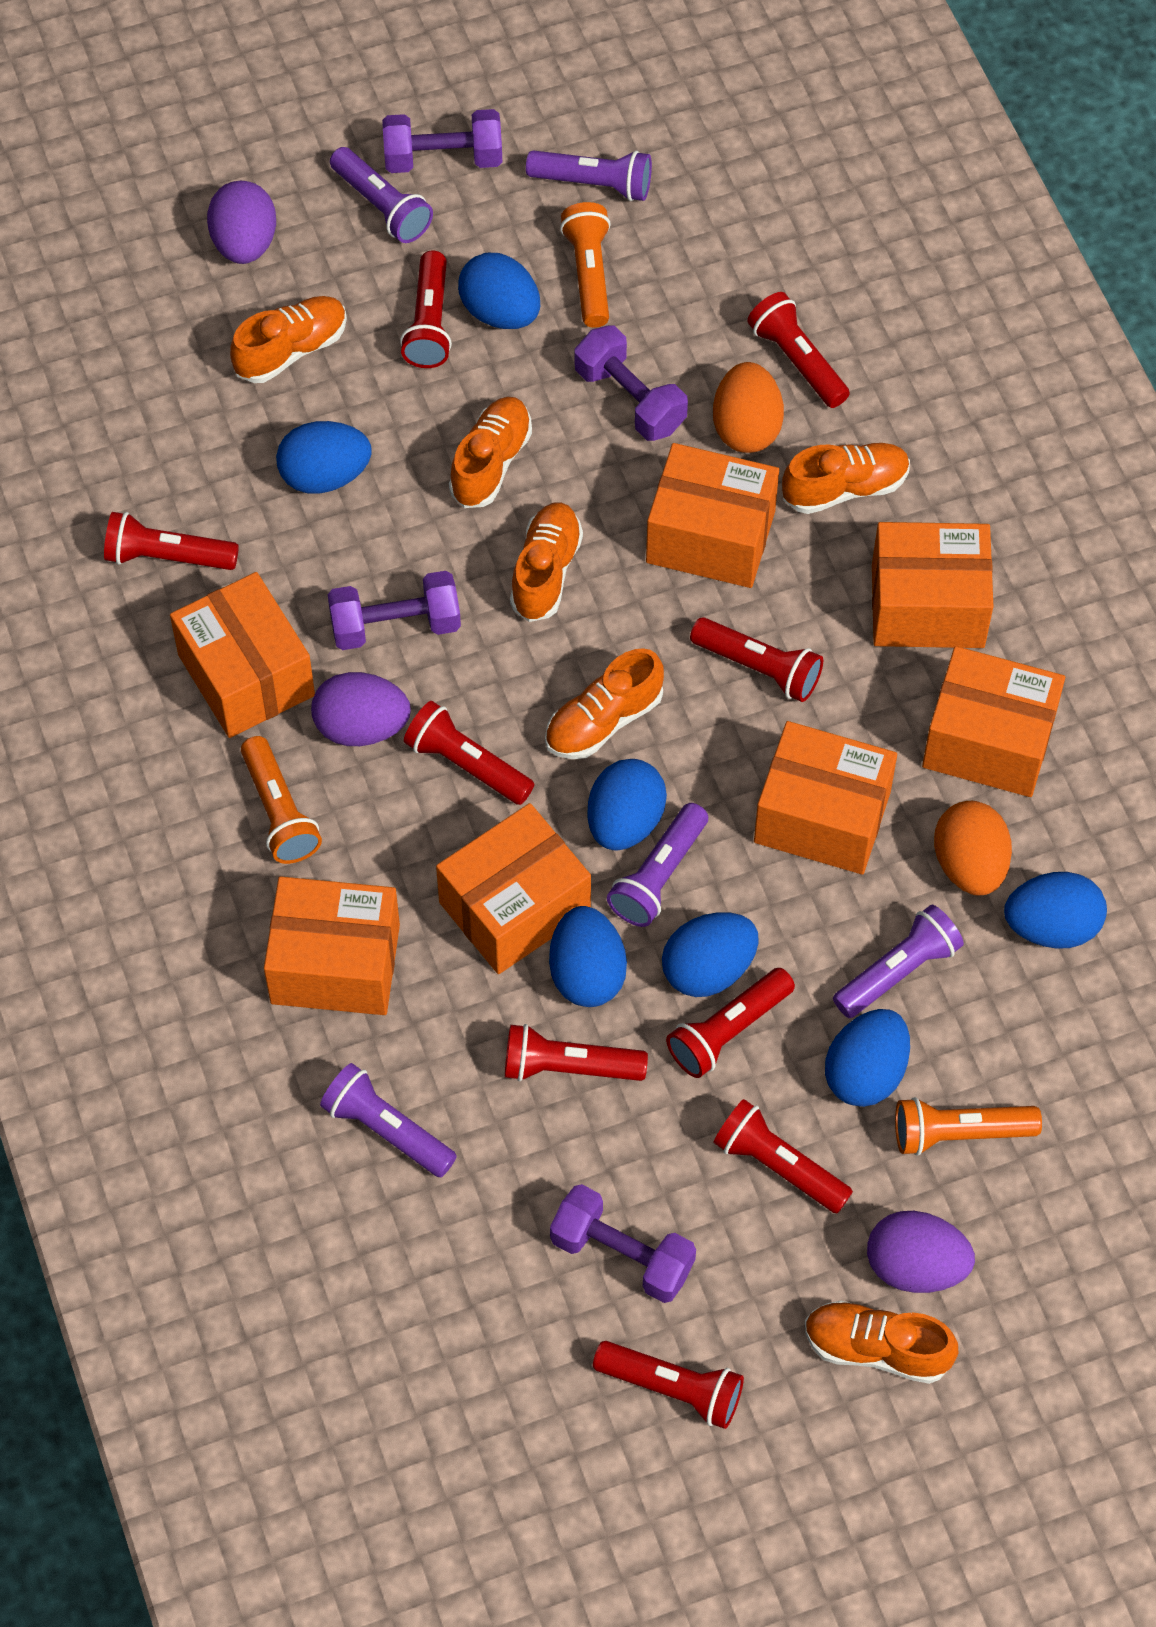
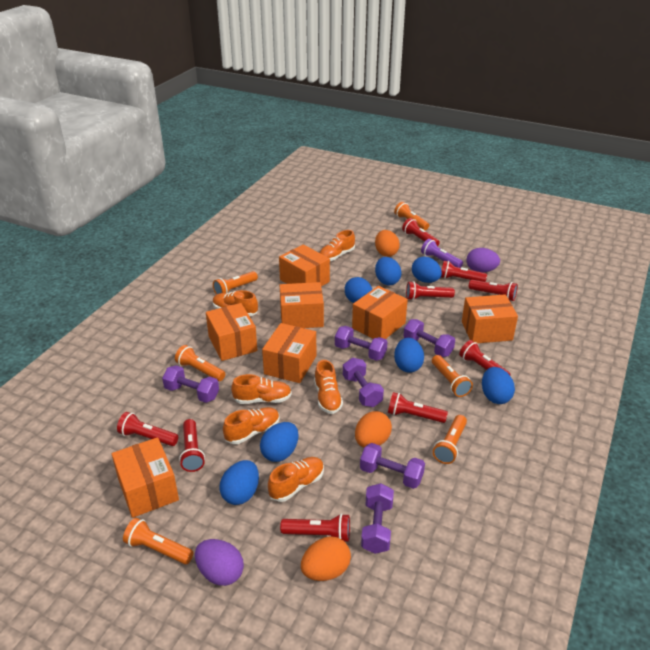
orange egg: 2 -> 3
orange flashlight: 3 -> 6
purple dumbbell: 4 -> 6
purple egg: 3 -> 2
purple flashlight: 5 -> 1

